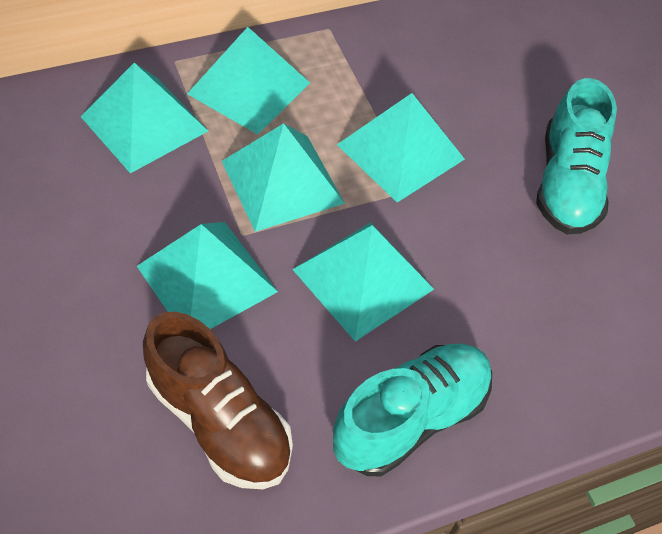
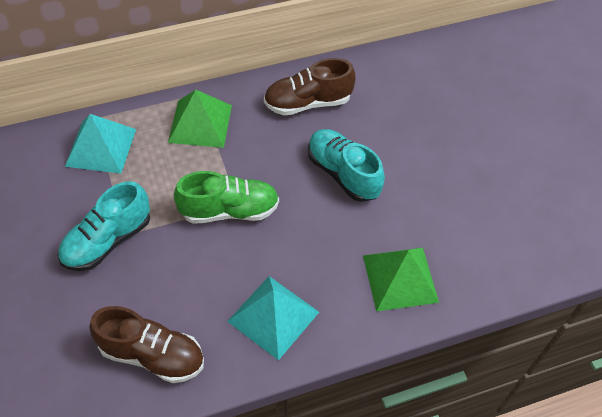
brown shoe: 1 -> 2
green pyramid: 0 -> 2
green shoe: 0 -> 1
turquoise pyramid: 6 -> 2

